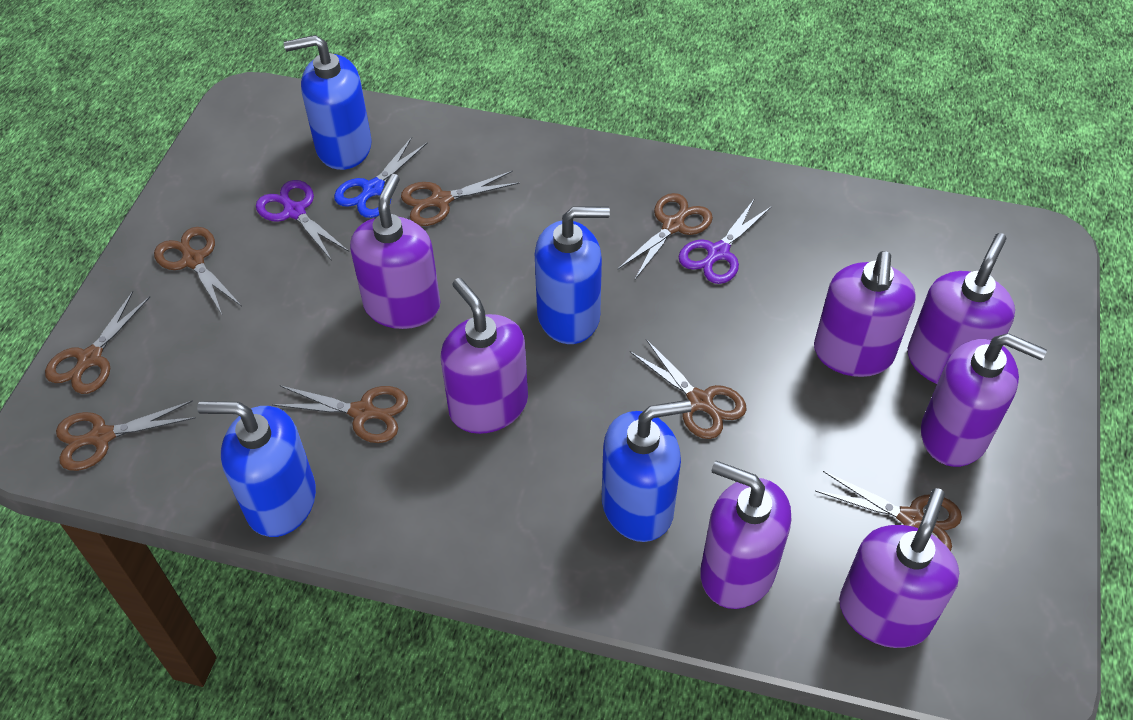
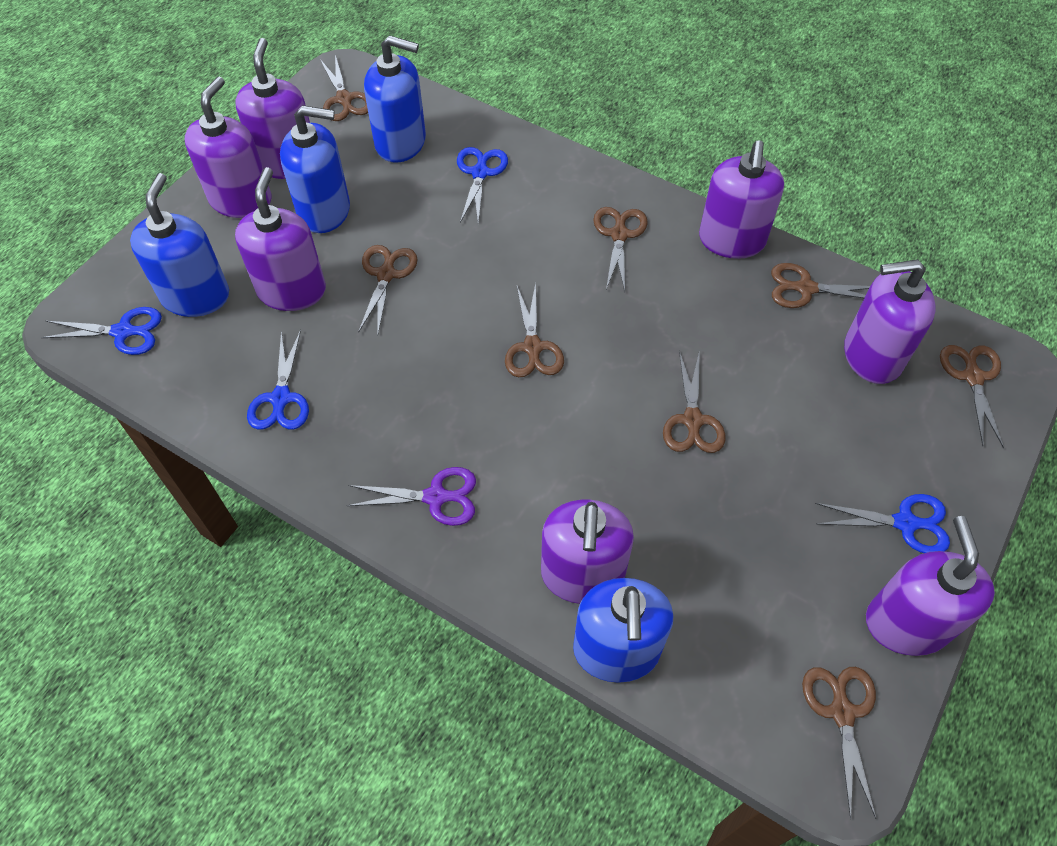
blue scissors: 1 -> 4
purple scissors: 2 -> 1

